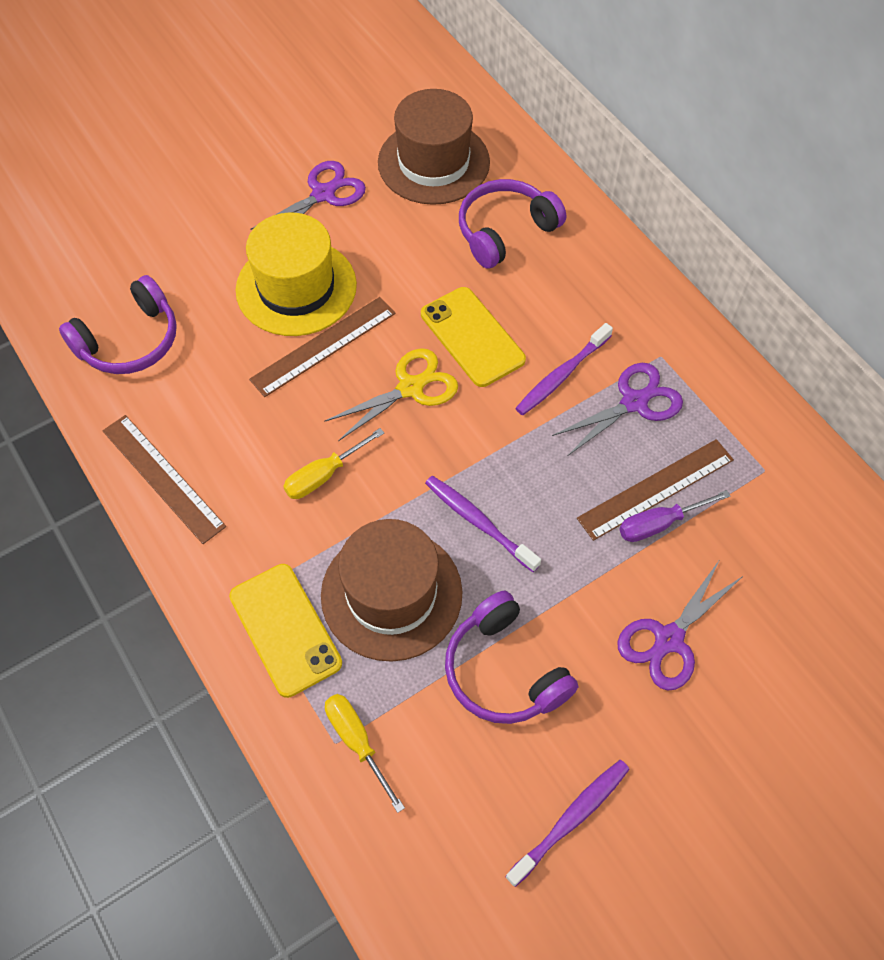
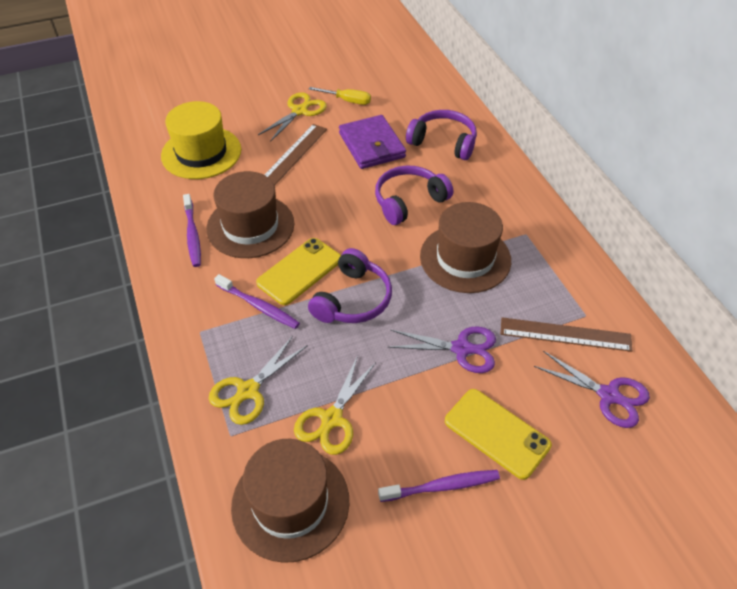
brown hat: 2 -> 3
brown ruler: 3 -> 2
purple scissors: 3 -> 2
purple screwdriver: 1 -> 0
purple wallet: 0 -> 1
yellow scissors: 1 -> 3
yellow screwdriver: 2 -> 1

